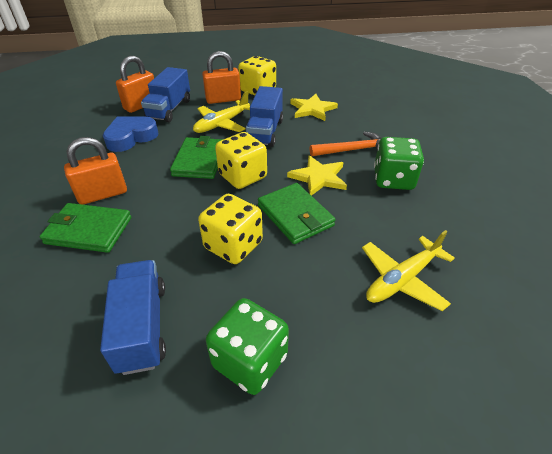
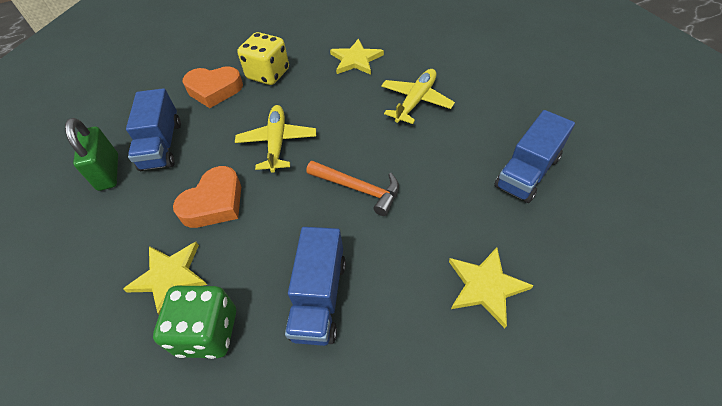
blue heart: 1 -> 0
green dice: 2 -> 1
green padlock: 0 -> 1
green wallet: 3 -> 0
orange heart: 0 -> 2
orange padlock: 3 -> 0
yellow dice: 3 -> 1
yellow star: 2 -> 3

